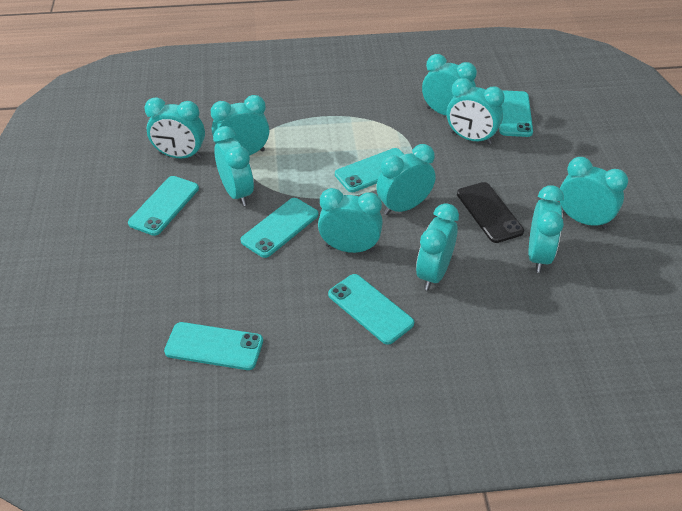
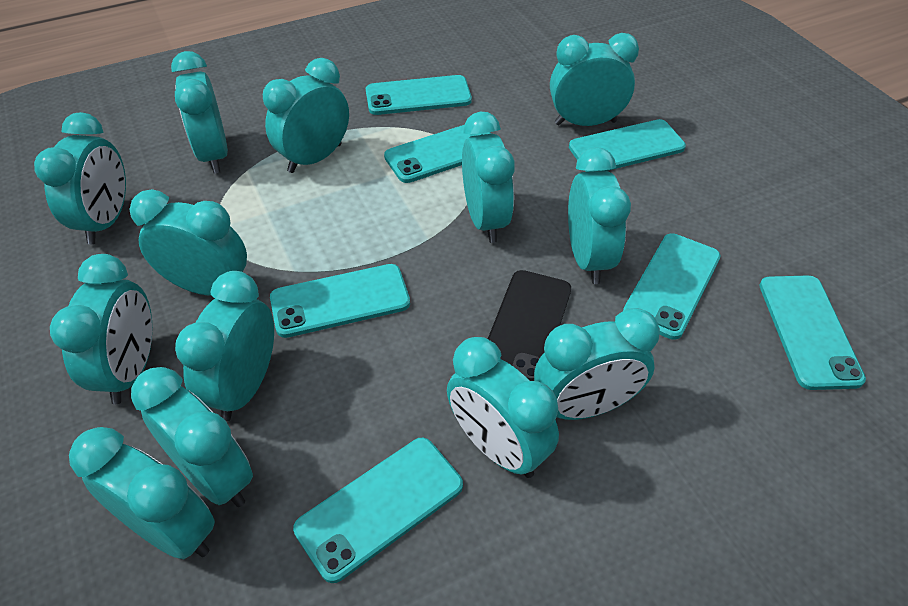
turquoise clock: 10 -> 13
turquoise phone: 6 -> 7

